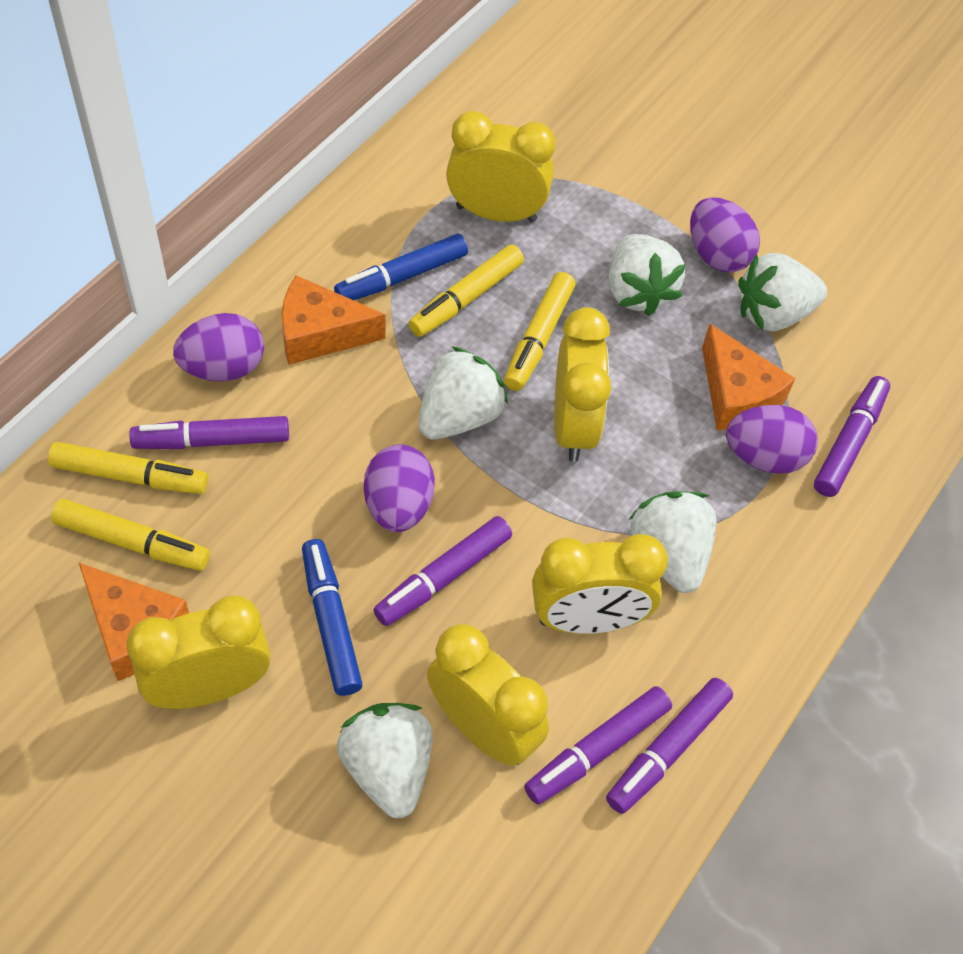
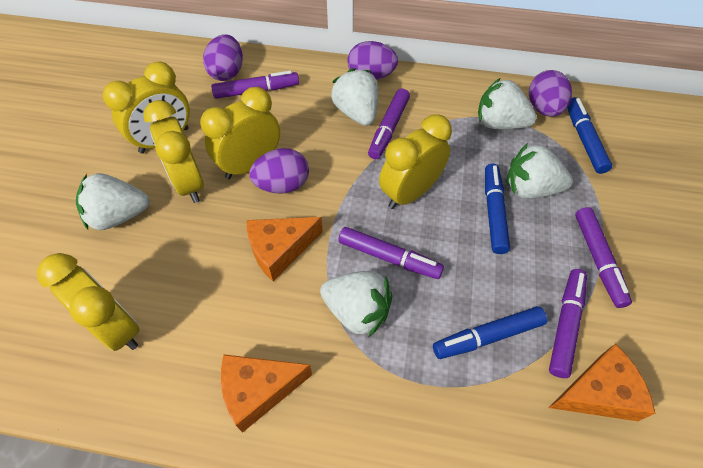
blue marker: 2 -> 3
yellow marker: 4 -> 0

